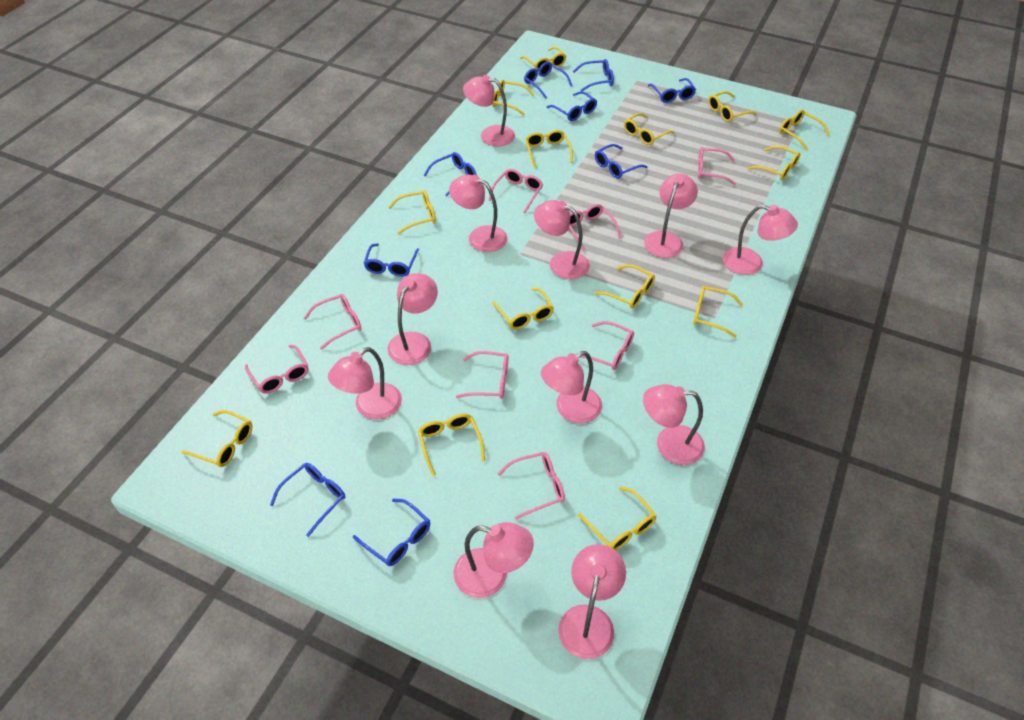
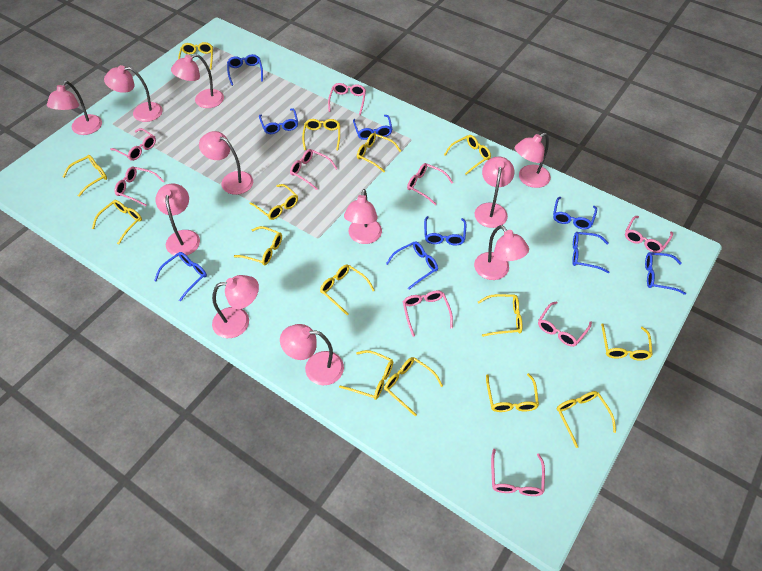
pink glasses: 8 -> 9
yellow glasses: 14 -> 15

